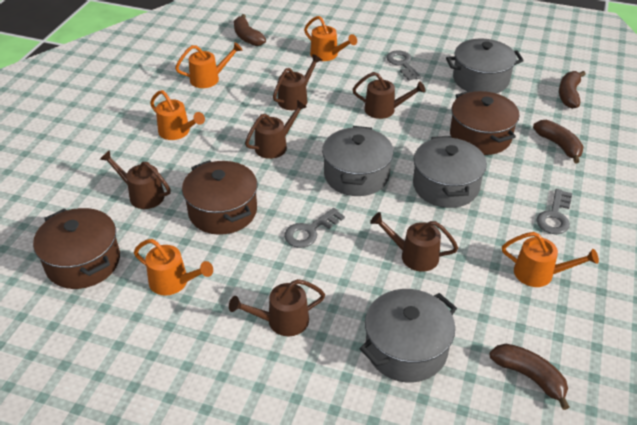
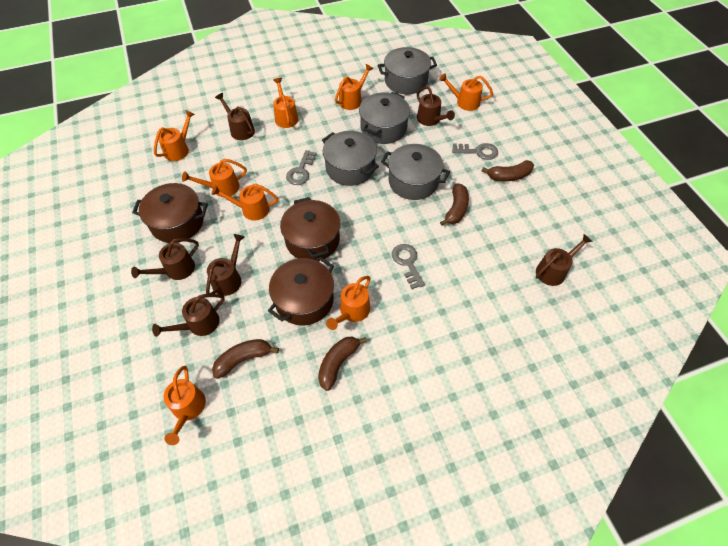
orange watering can: 5 -> 8

